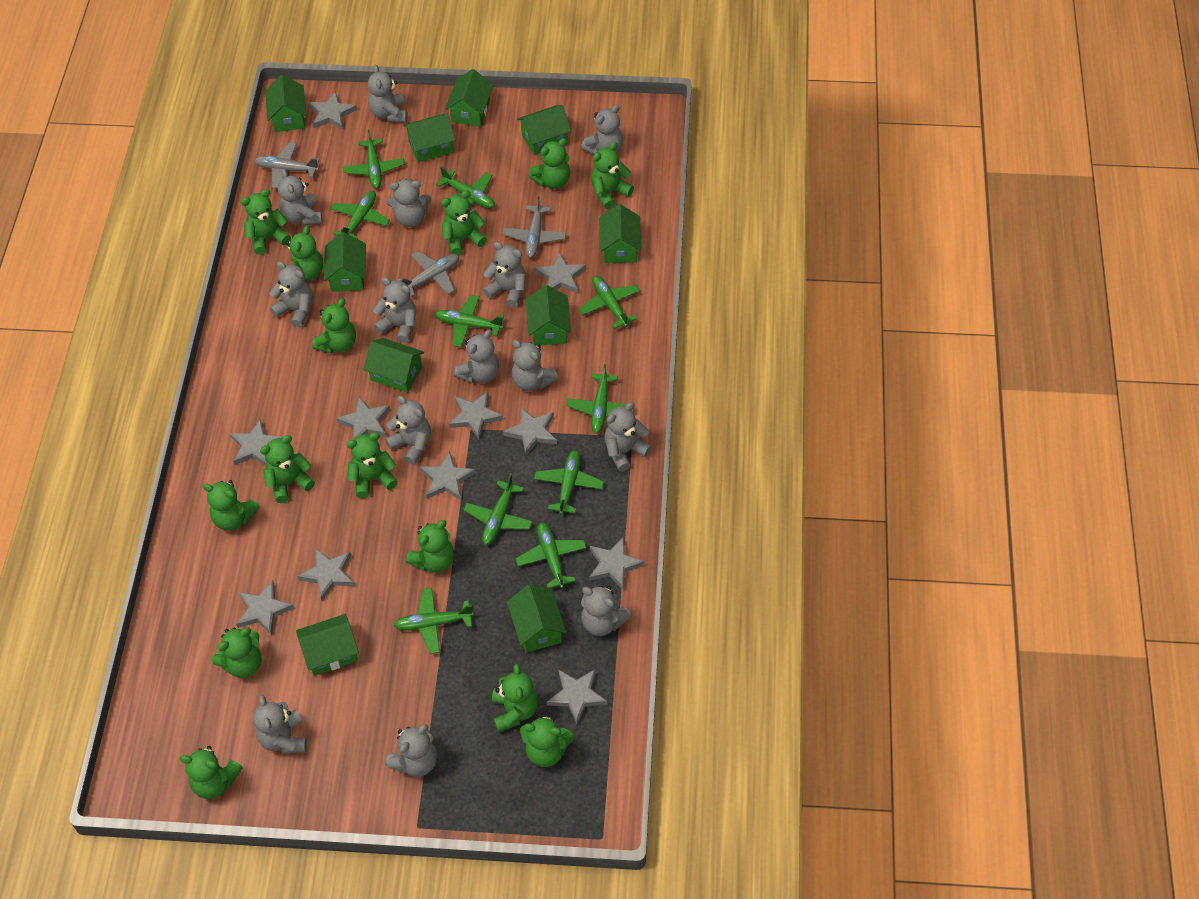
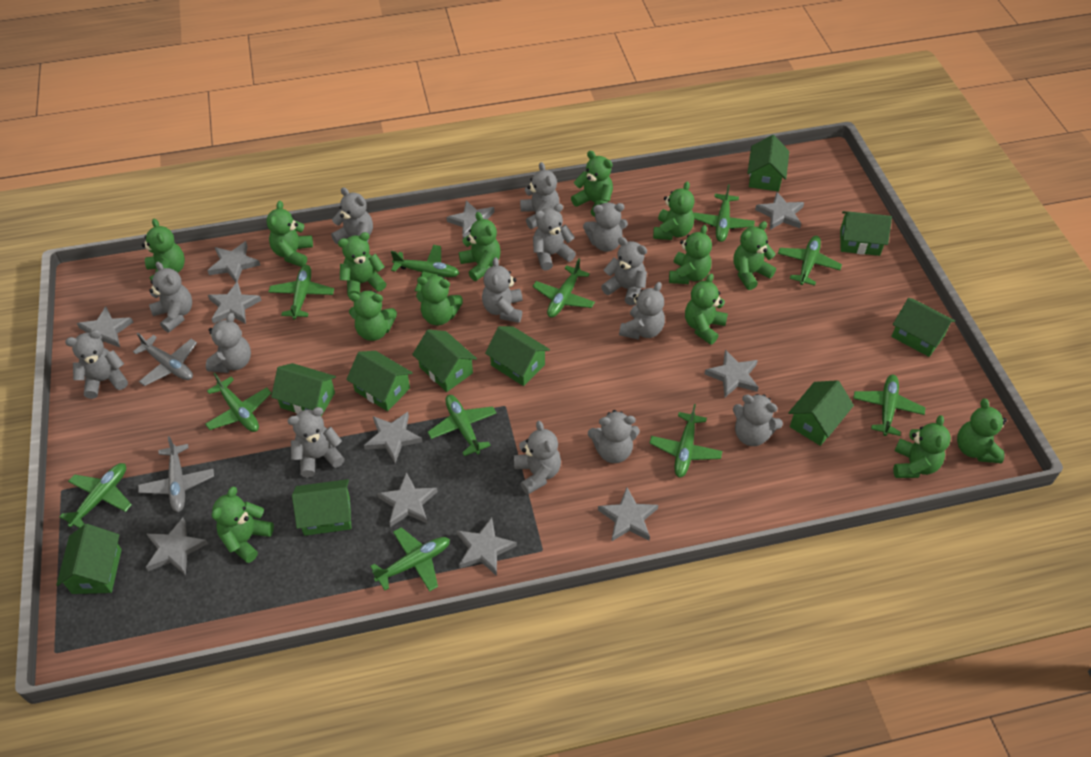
green plane: 10 -> 11
grey plane: 3 -> 2

